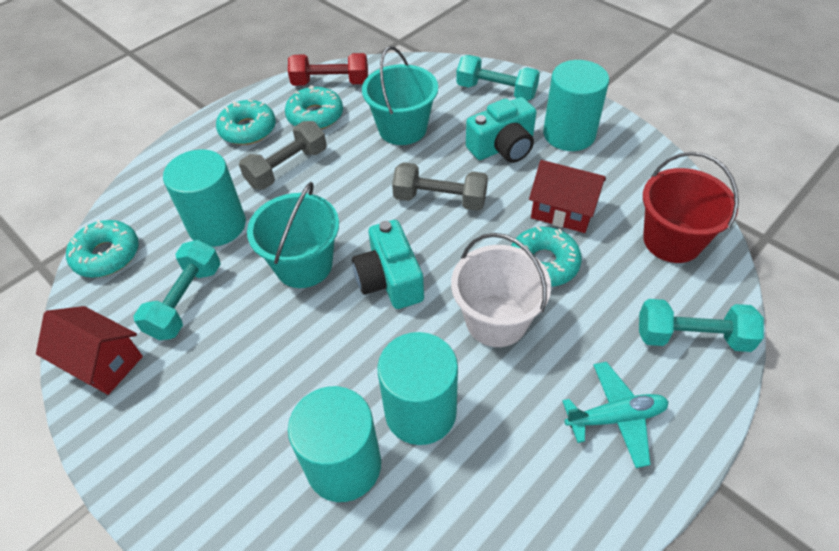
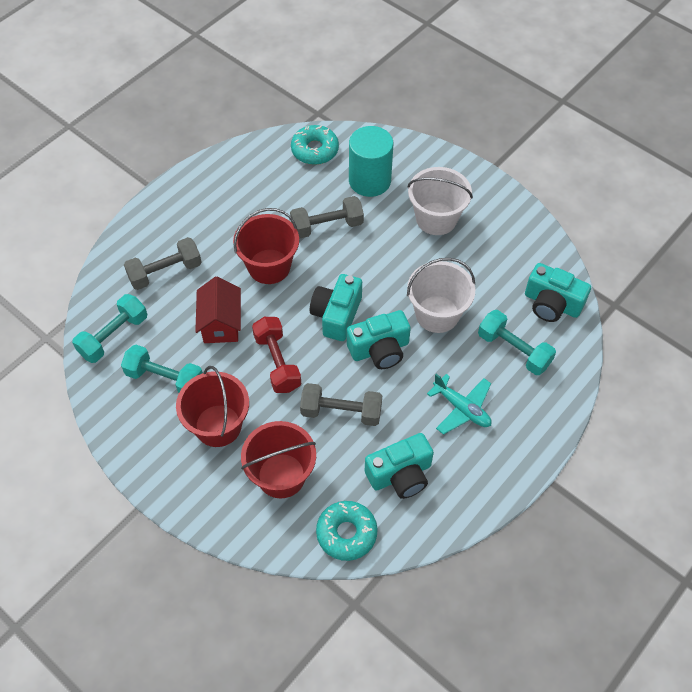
grey dumbbell: 2 -> 3
red bucket: 1 -> 3
red house: 2 -> 1
turquoise bucket: 2 -> 0
turquoise camera: 2 -> 4
turquoise cylinder: 4 -> 1
turquoise donut: 4 -> 2
white bucket: 1 -> 2

